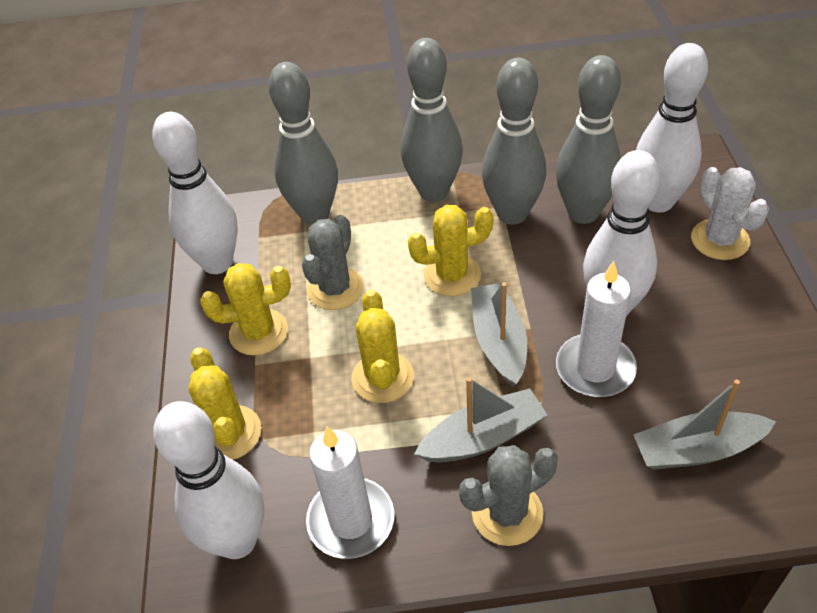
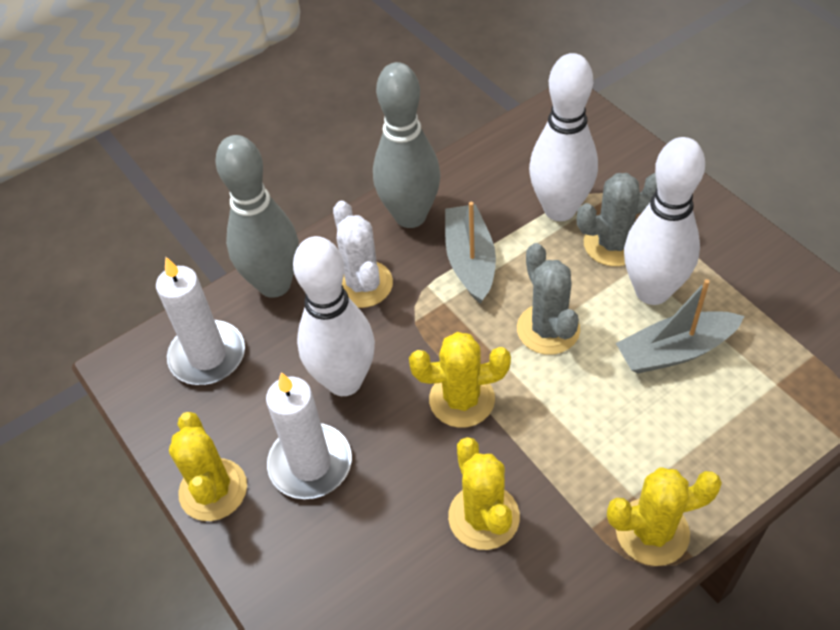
grey boat: 3 -> 2
grey bowling pin: 4 -> 2
white bowling pin: 4 -> 3

